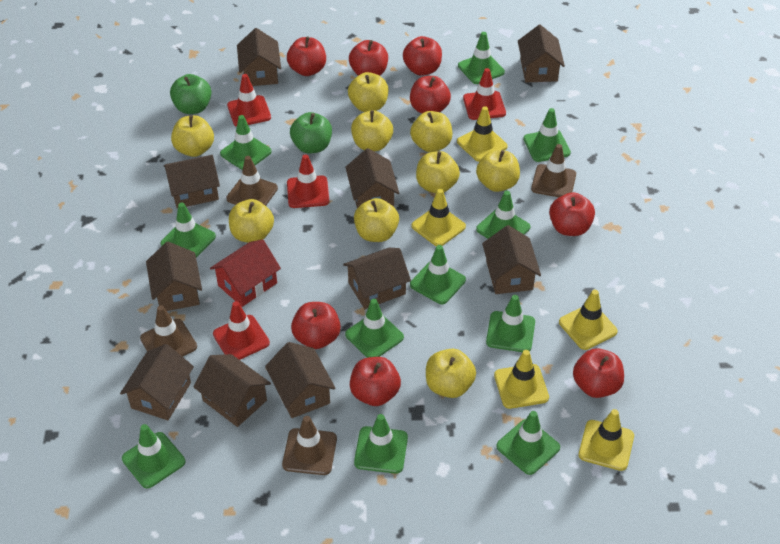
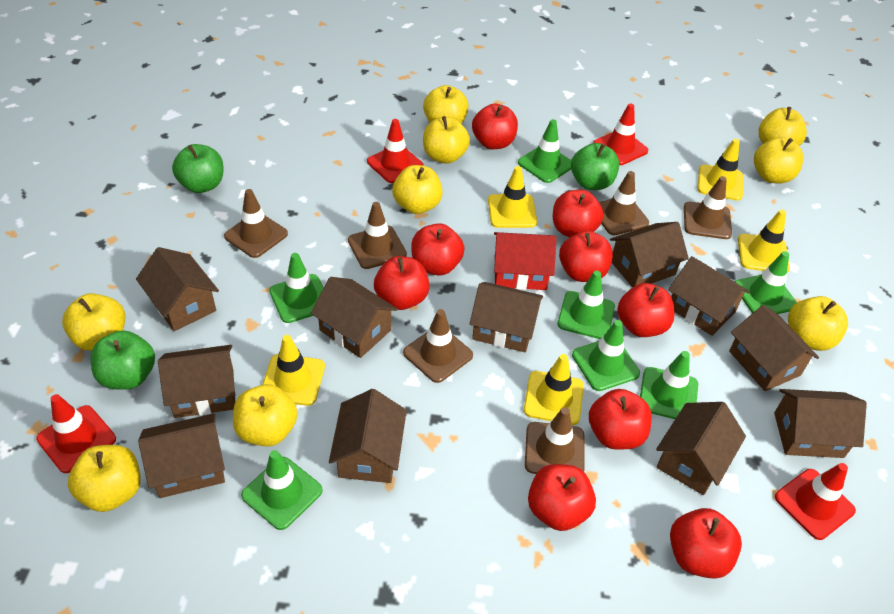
brown house: 10 -> 11
brown traffic cone: 4 -> 6
green apple: 2 -> 3
green traffic cone: 11 -> 7
red apple: 8 -> 9

